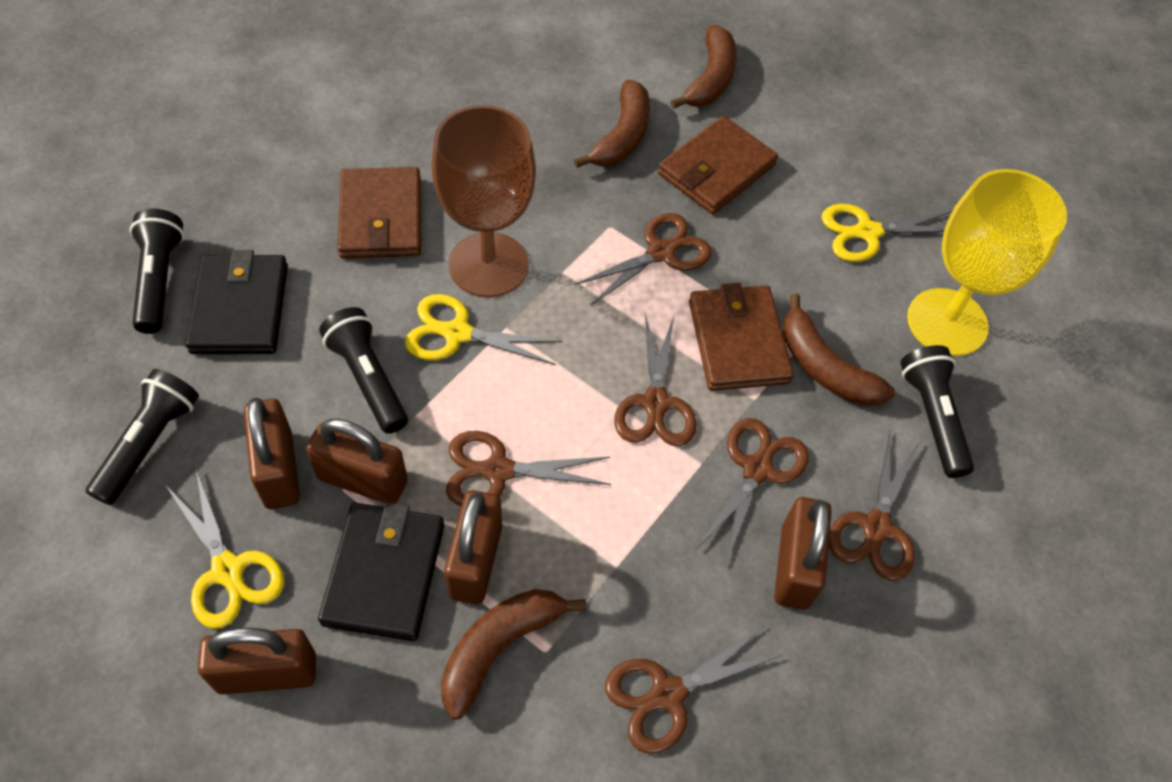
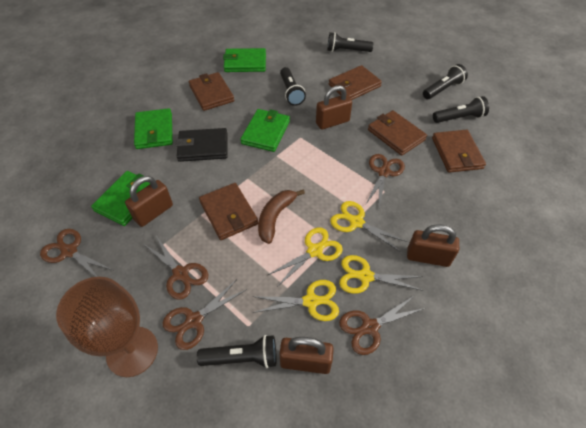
black flashlight: 4 -> 5
black wallet: 2 -> 1
brown banana: 4 -> 1
brown padlock: 5 -> 4
brown scissors: 6 -> 5
brown wallet: 3 -> 5
green wallet: 0 -> 4
yellow goblet: 1 -> 0
yellow scissors: 3 -> 4

